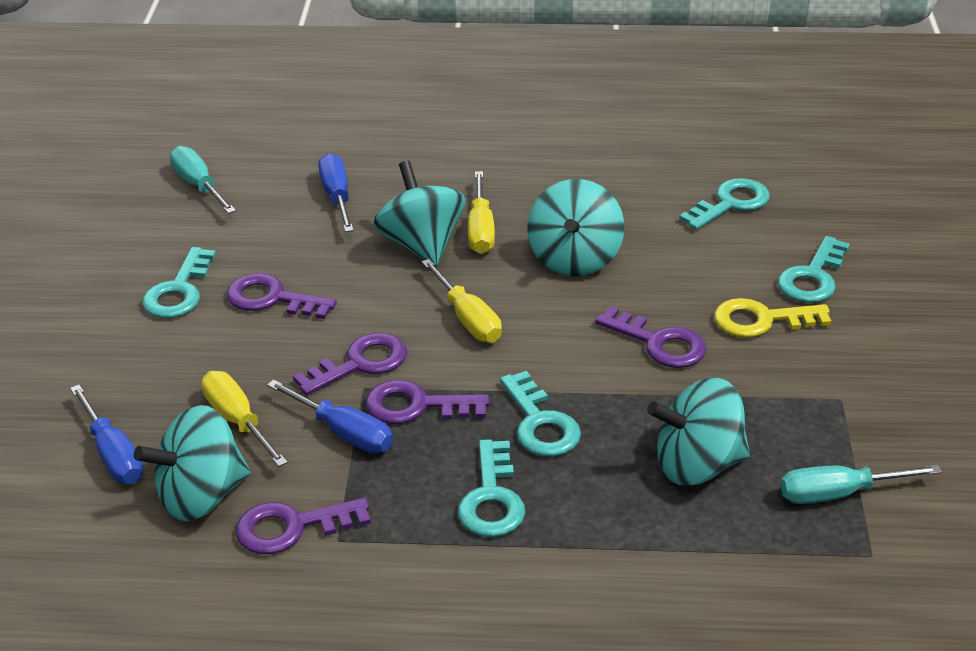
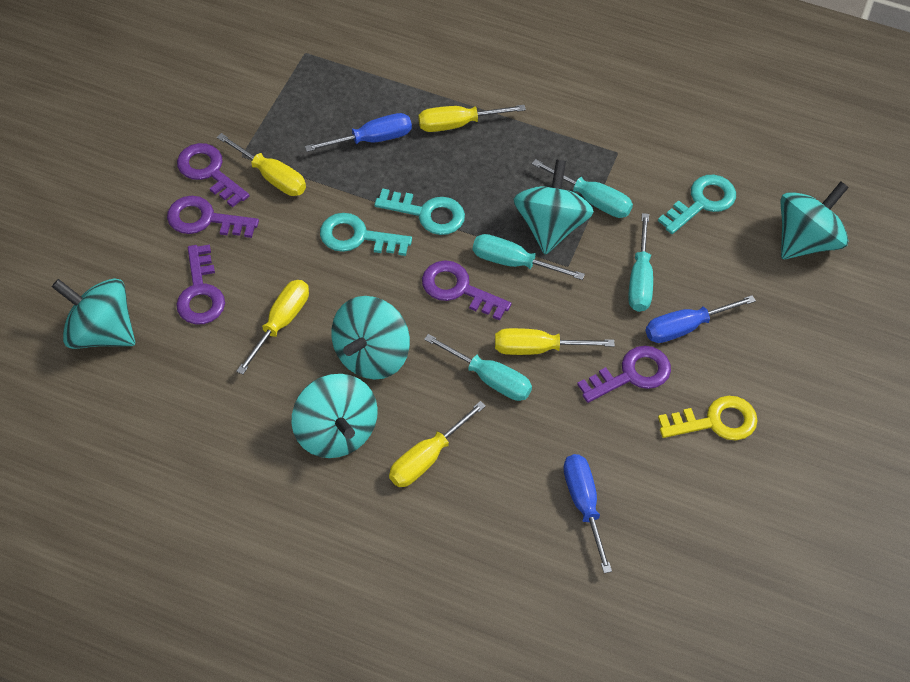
turquoise key: 5 -> 3
turquoise screwdriver: 2 -> 4
turquoise spinning top: 4 -> 5
yellow screwdriver: 3 -> 5

